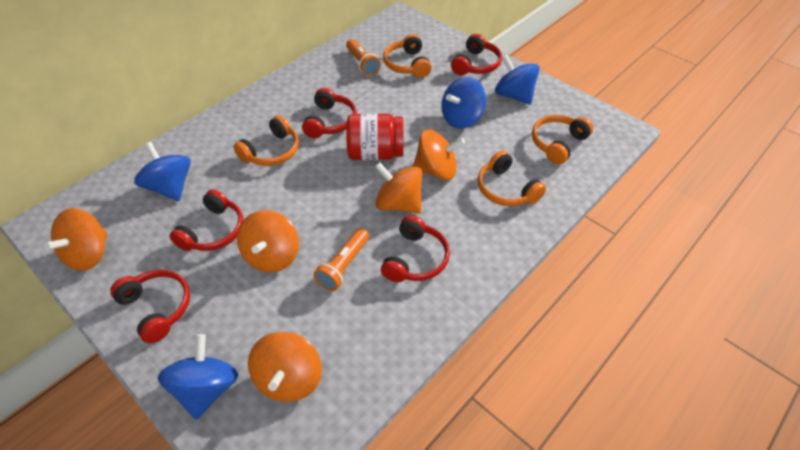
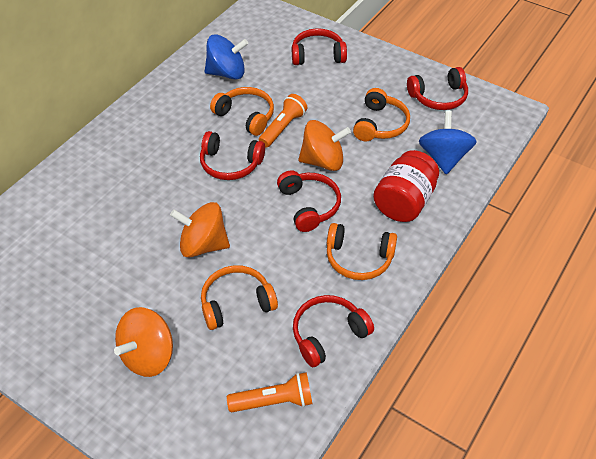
blue spinning top: 4 -> 2
orange spinning top: 5 -> 3

